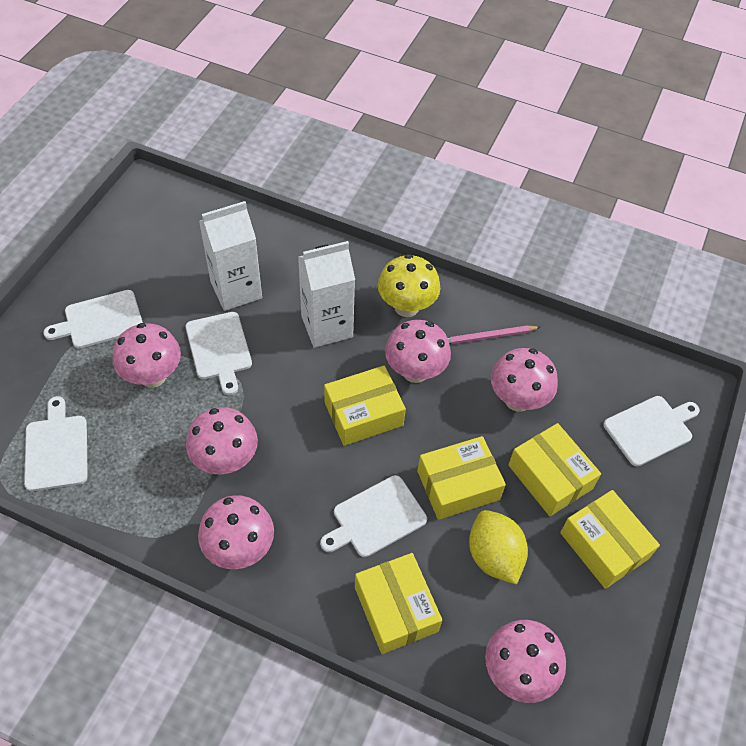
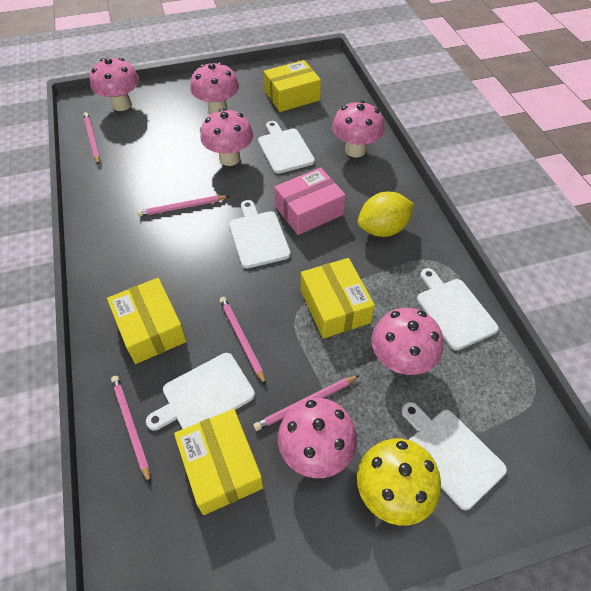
pink box: 0 -> 1
pink pencil: 1 -> 5
white carton: 2 -> 0
yellow box: 5 -> 4

